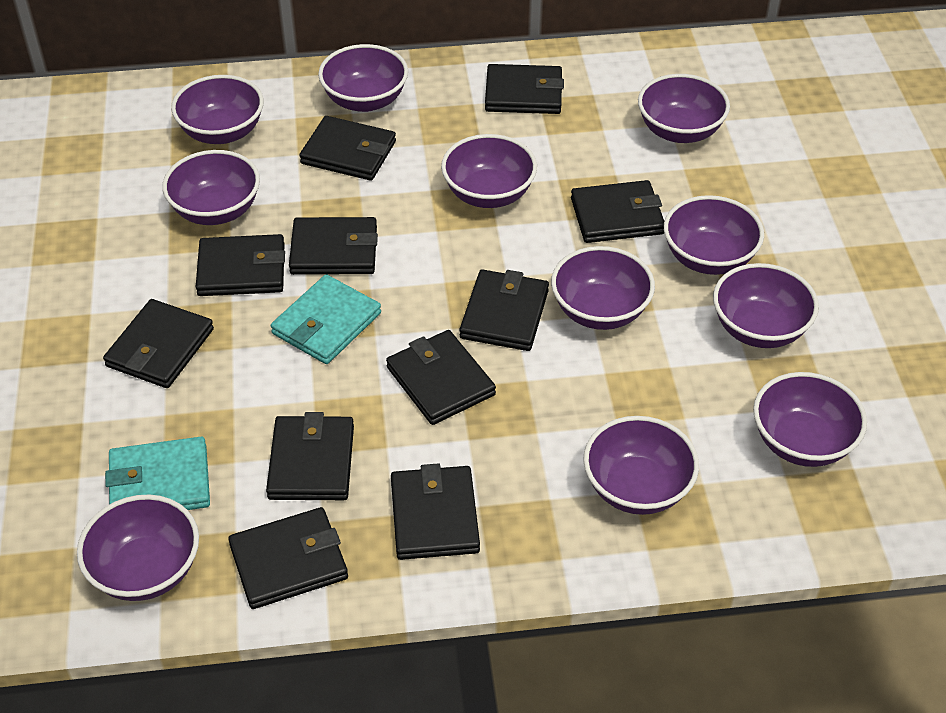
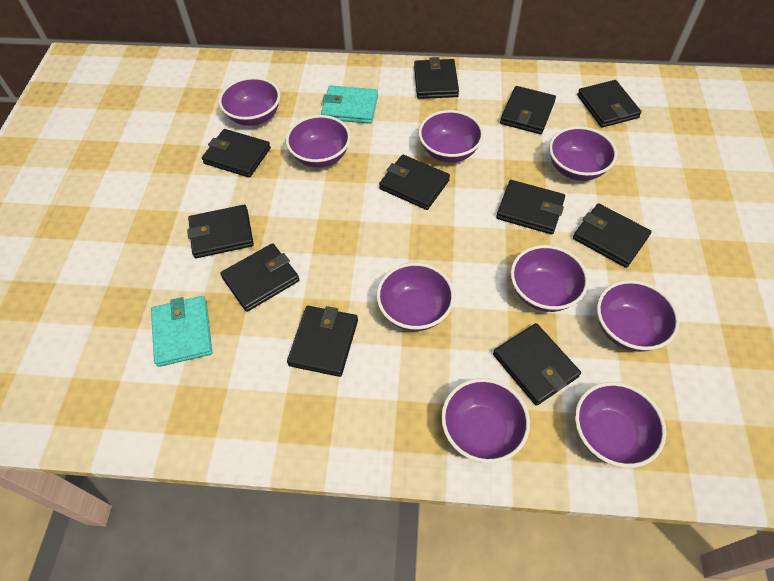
purple bowl: 11 -> 9

